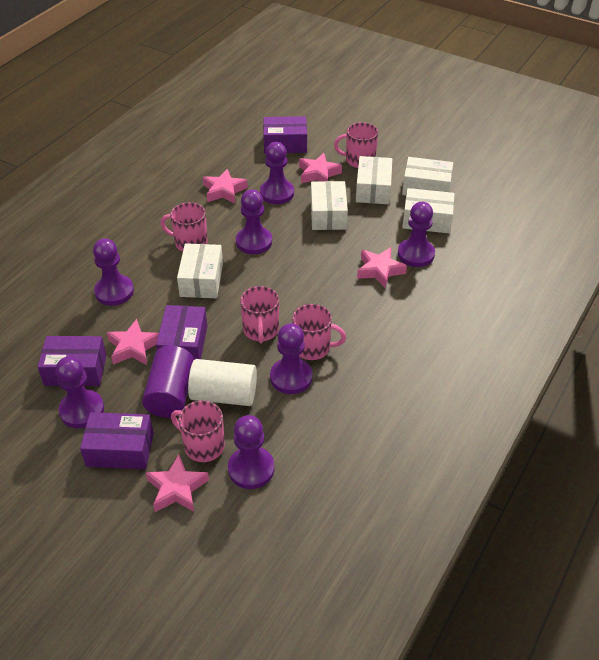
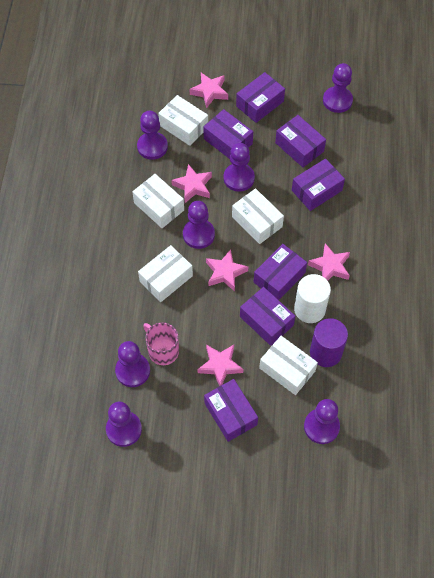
pink mug: 5 -> 1
purple box: 4 -> 7

